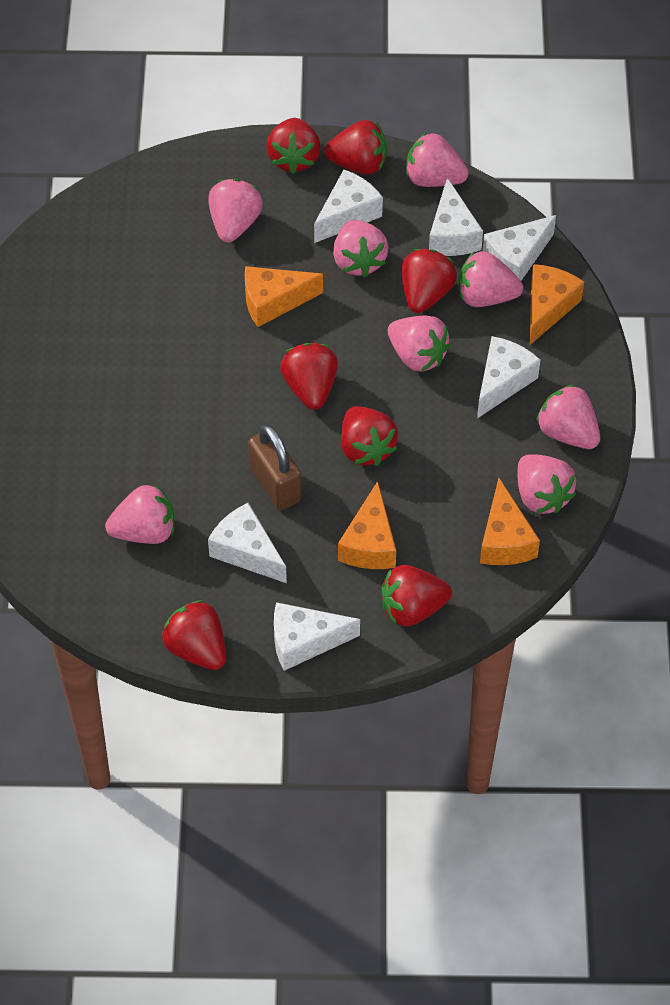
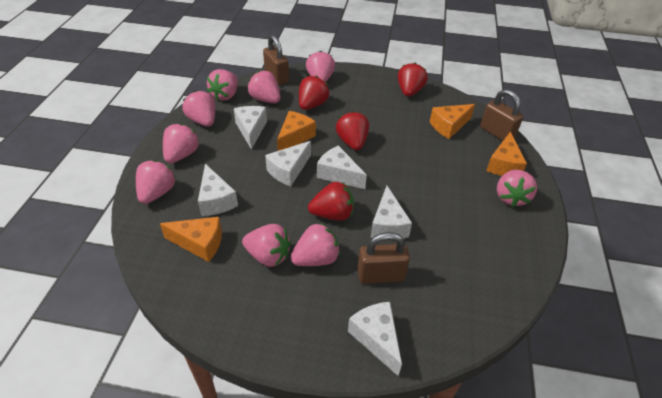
brown padlock: 1 -> 3
pink strawberry: 8 -> 9
red strawberry: 7 -> 4

